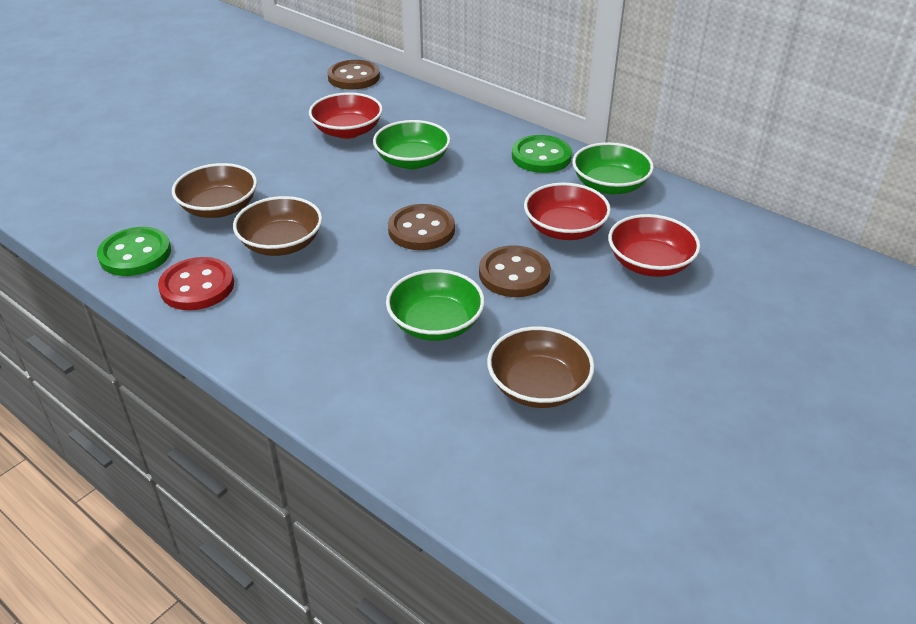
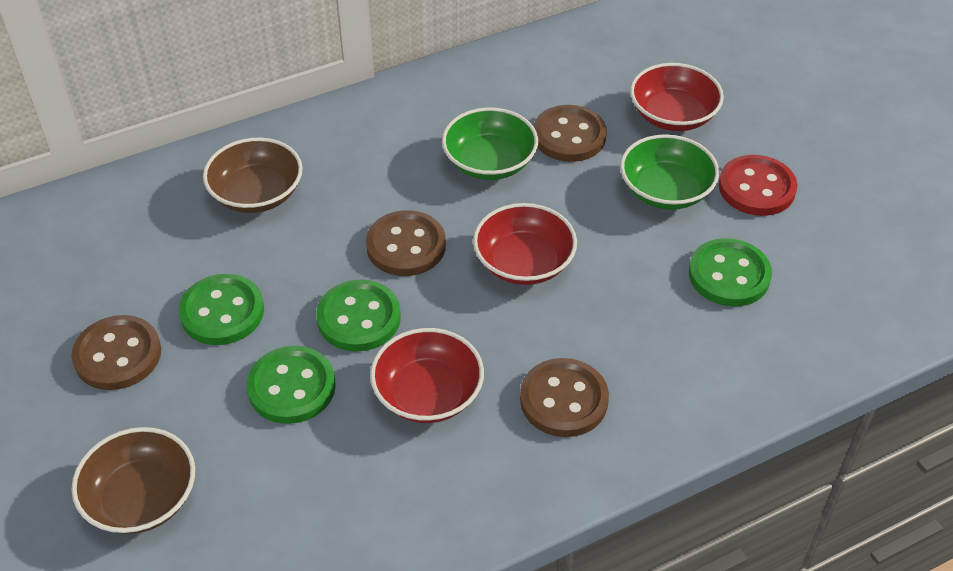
brown bowl: 3 -> 2
brown button: 3 -> 4
green bowl: 3 -> 2
green button: 2 -> 4

